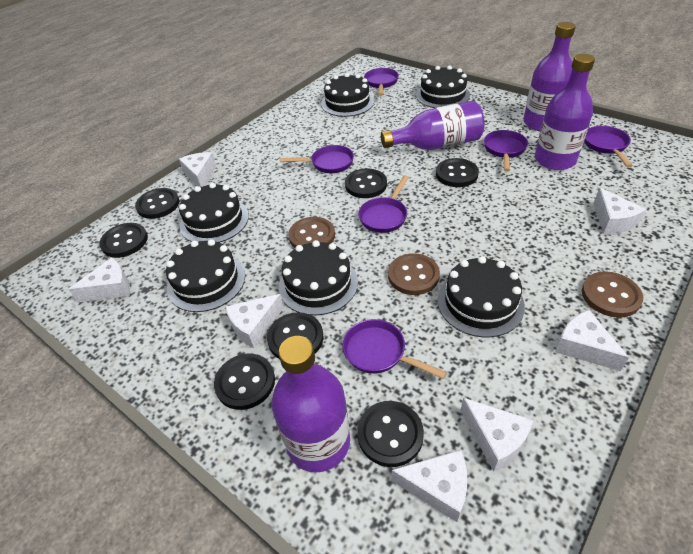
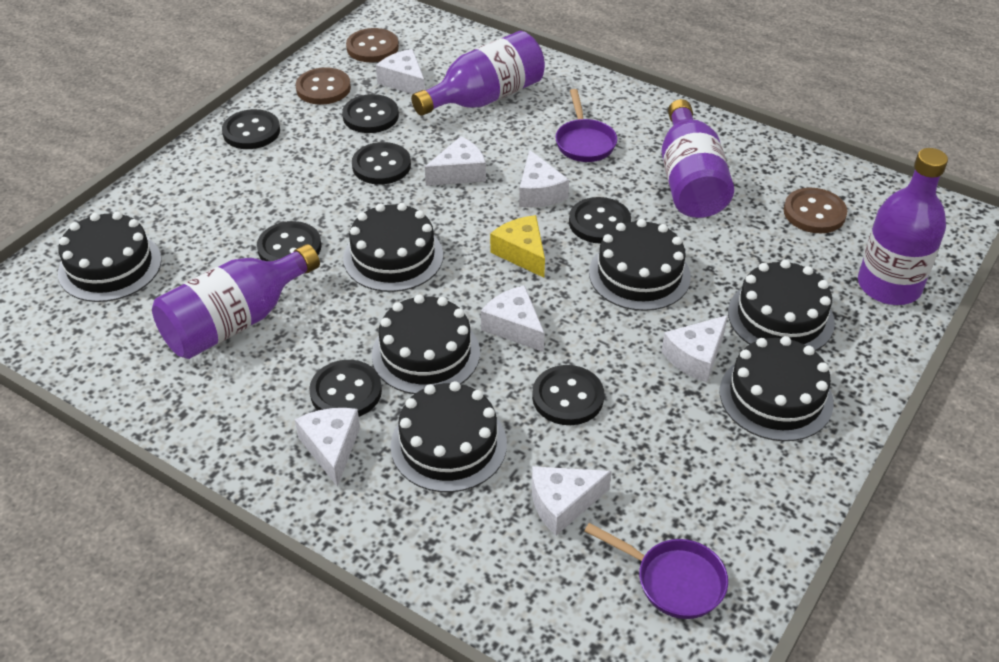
black cake: 6 -> 7
purple pan: 6 -> 2
yellow cheese: 0 -> 1

